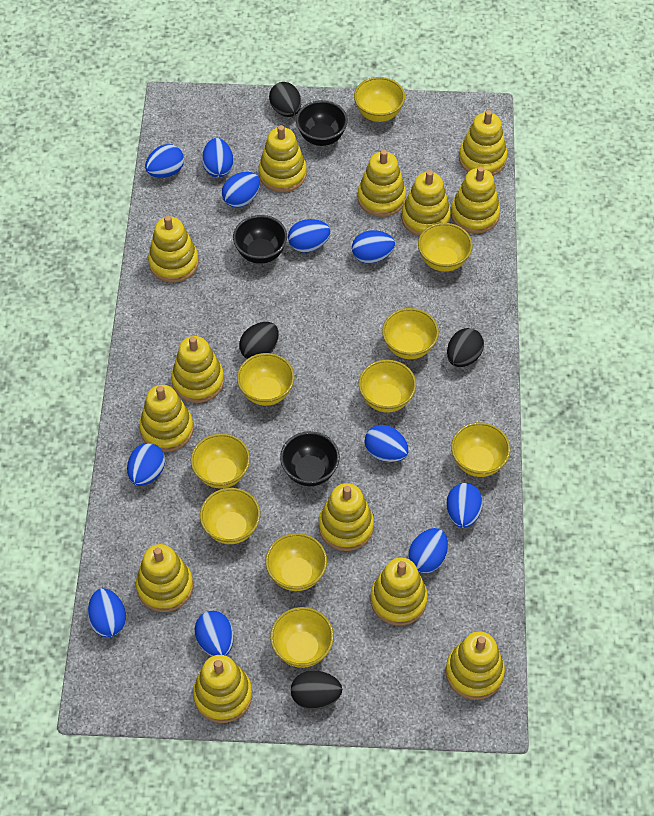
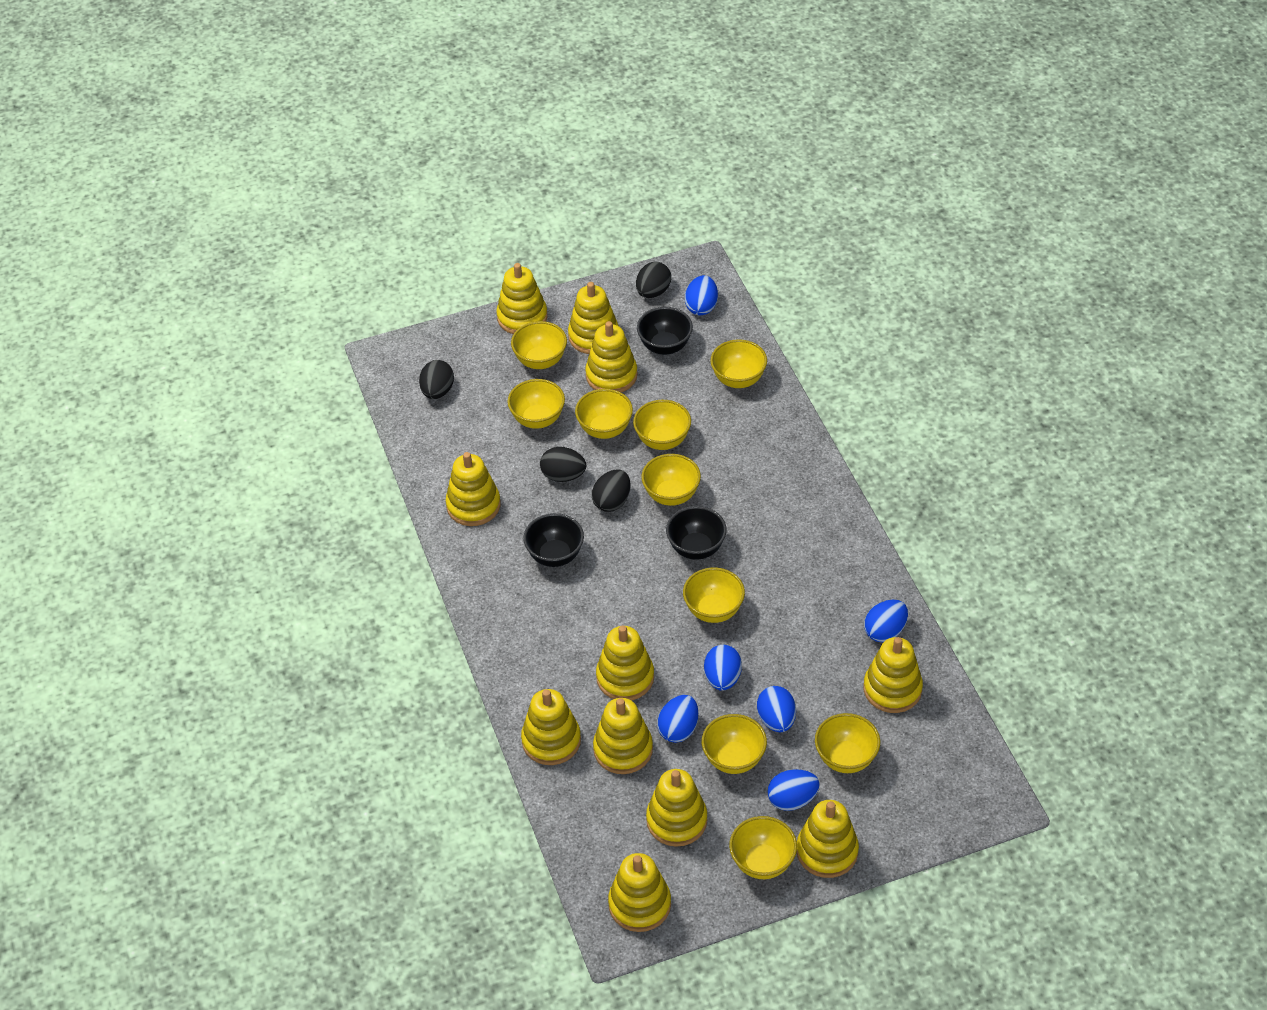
blue egg: 11 -> 6
yellow stacking toy: 13 -> 11

